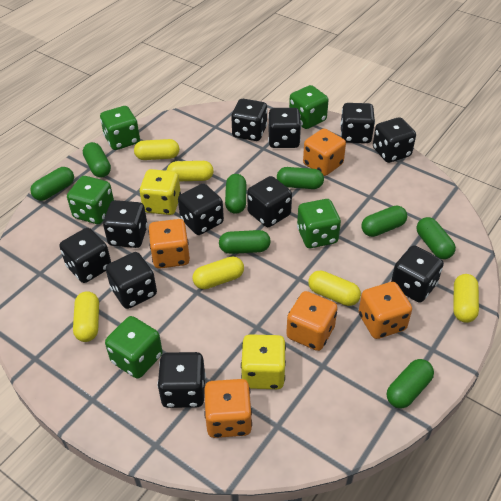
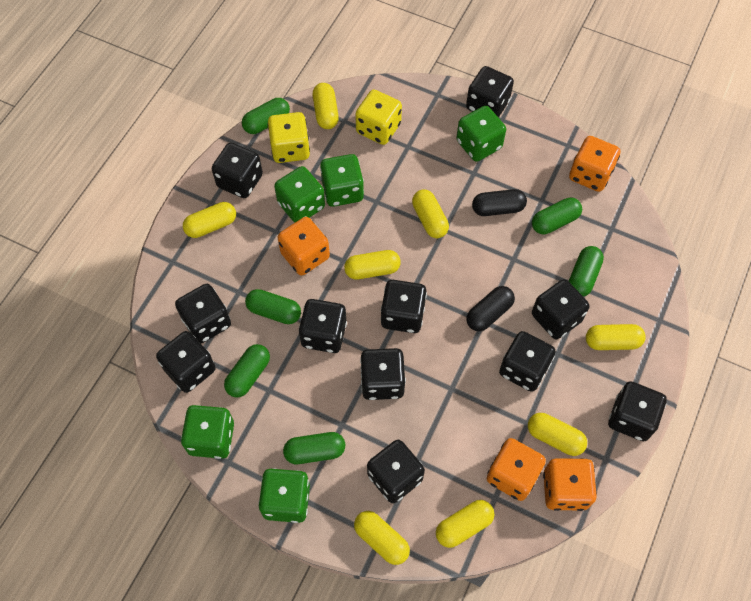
black capsule: 0 -> 2
green capsule: 8 -> 6
orange dice: 5 -> 4
yellow capsule: 6 -> 8

